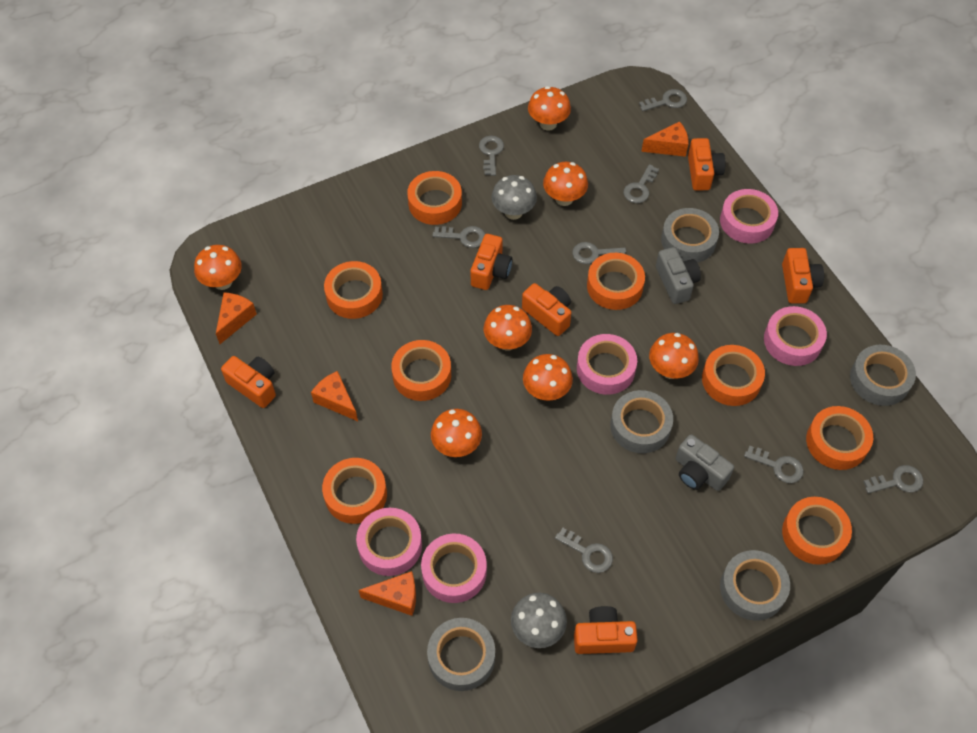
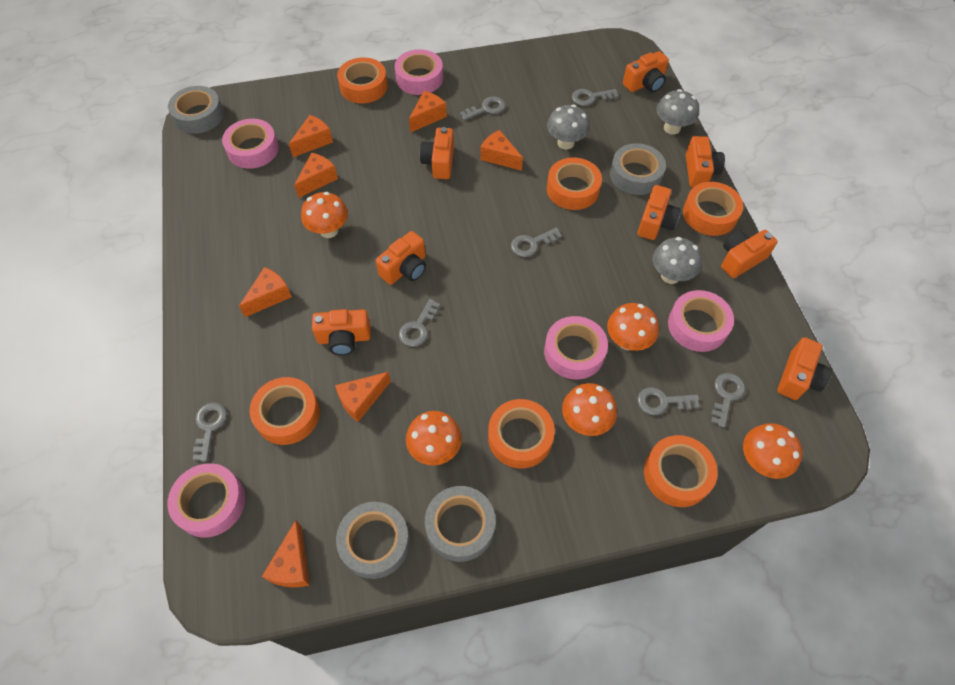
grey camera: 2 -> 0
grey key: 8 -> 7
grey mushroom: 2 -> 3
grey tape: 5 -> 4
orange camera: 6 -> 8
orange cheese: 4 -> 7
orange mushroom: 7 -> 5
orange tape: 8 -> 6

